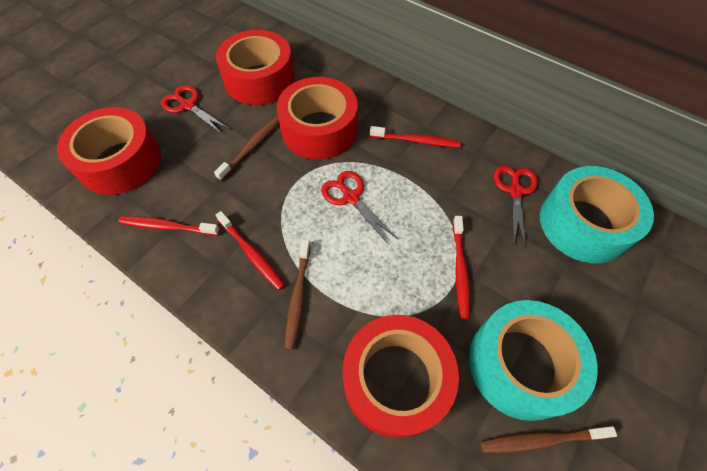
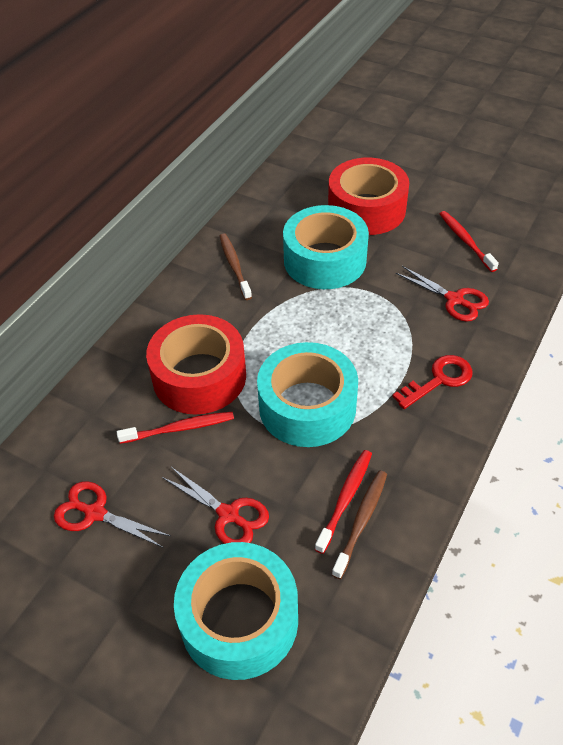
brown toothbrush: 3 -> 2
red key: 0 -> 1
red tape: 4 -> 2
red toothbrush: 4 -> 3
turquoise tape: 2 -> 3

